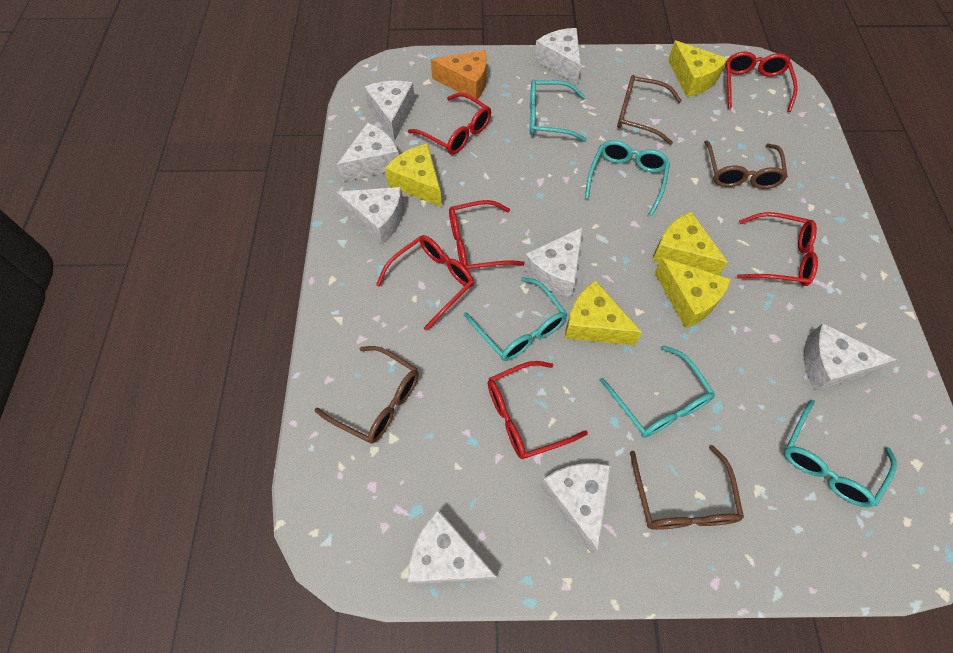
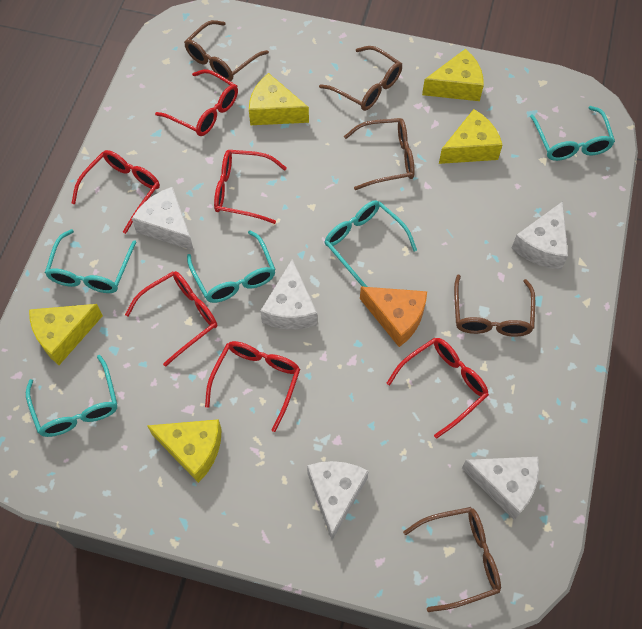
brown glasses: 4 -> 5
white cheese: 8 -> 5

